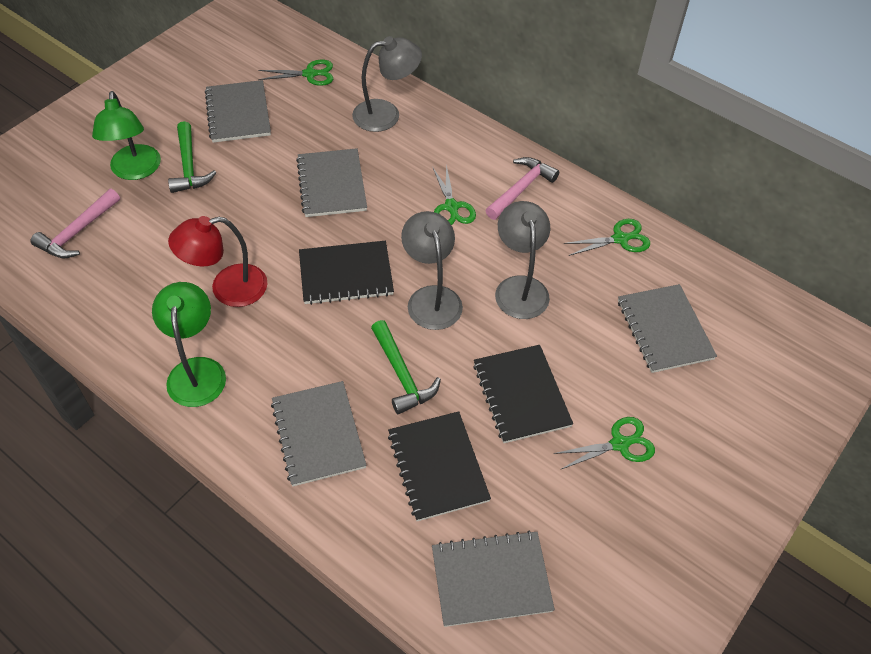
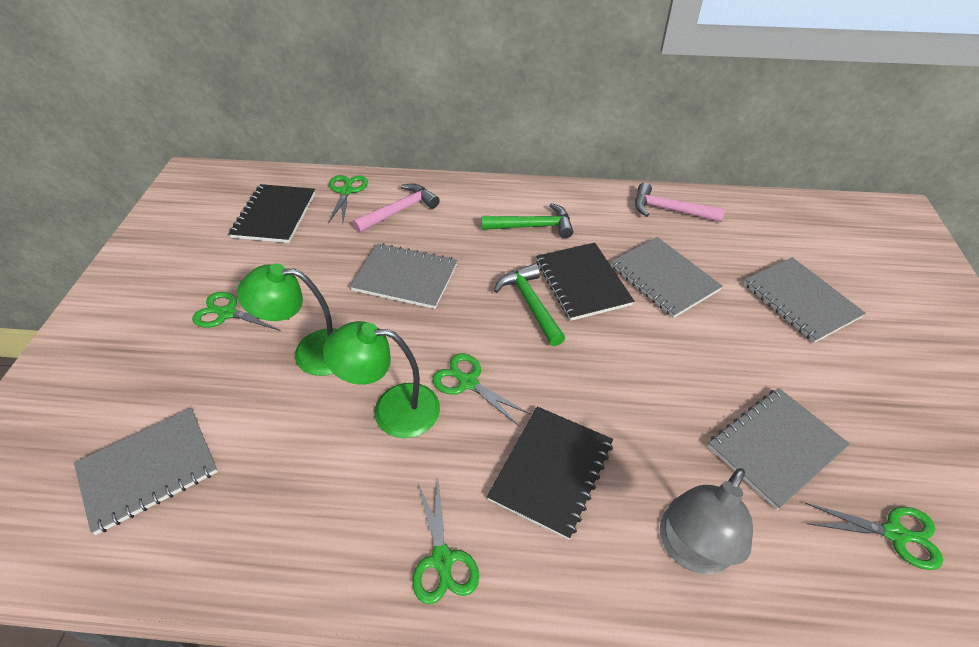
green scissors: 4 -> 5
grey lamp: 3 -> 1
red lamp: 1 -> 0

